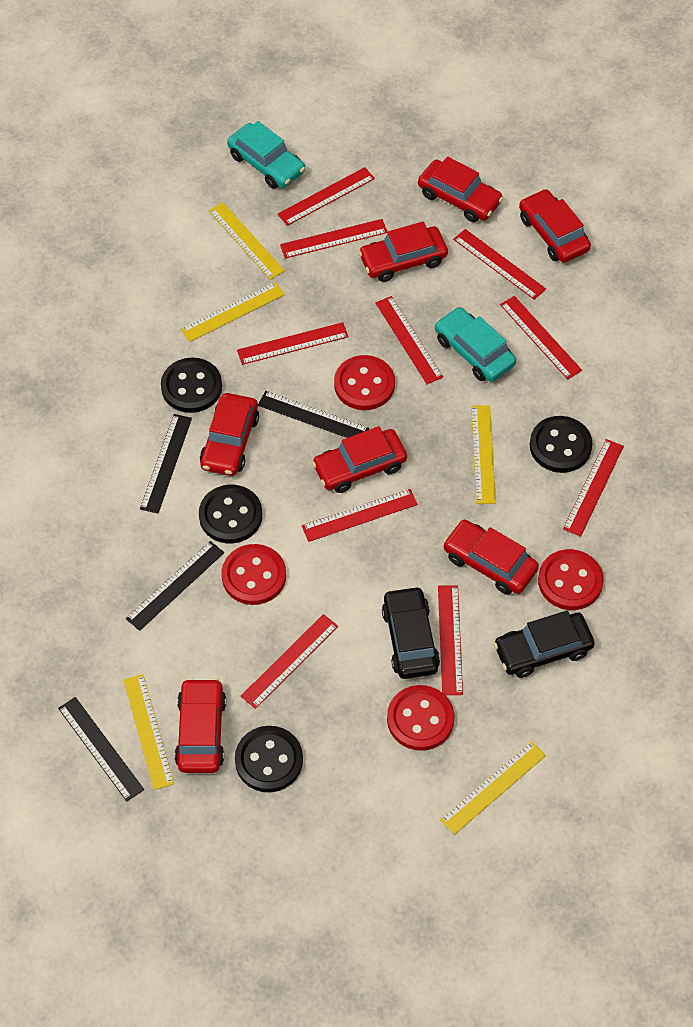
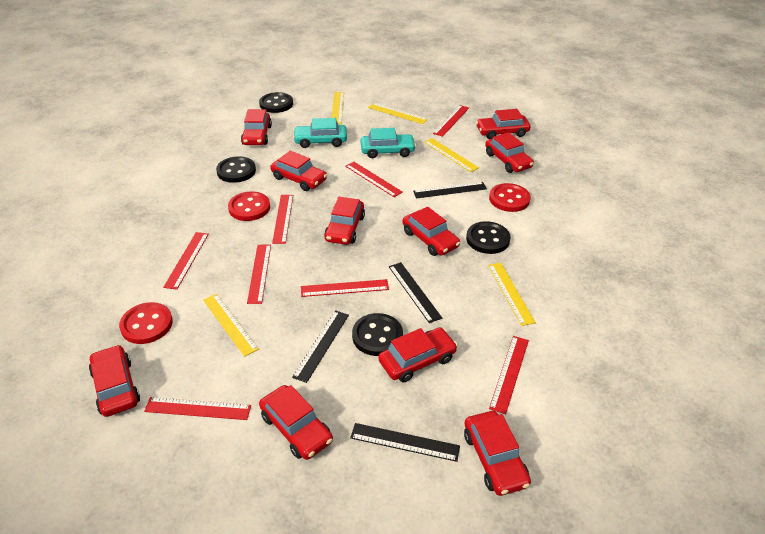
black car: 2 -> 0
red button: 4 -> 3
red car: 7 -> 10
red ruler: 10 -> 8

